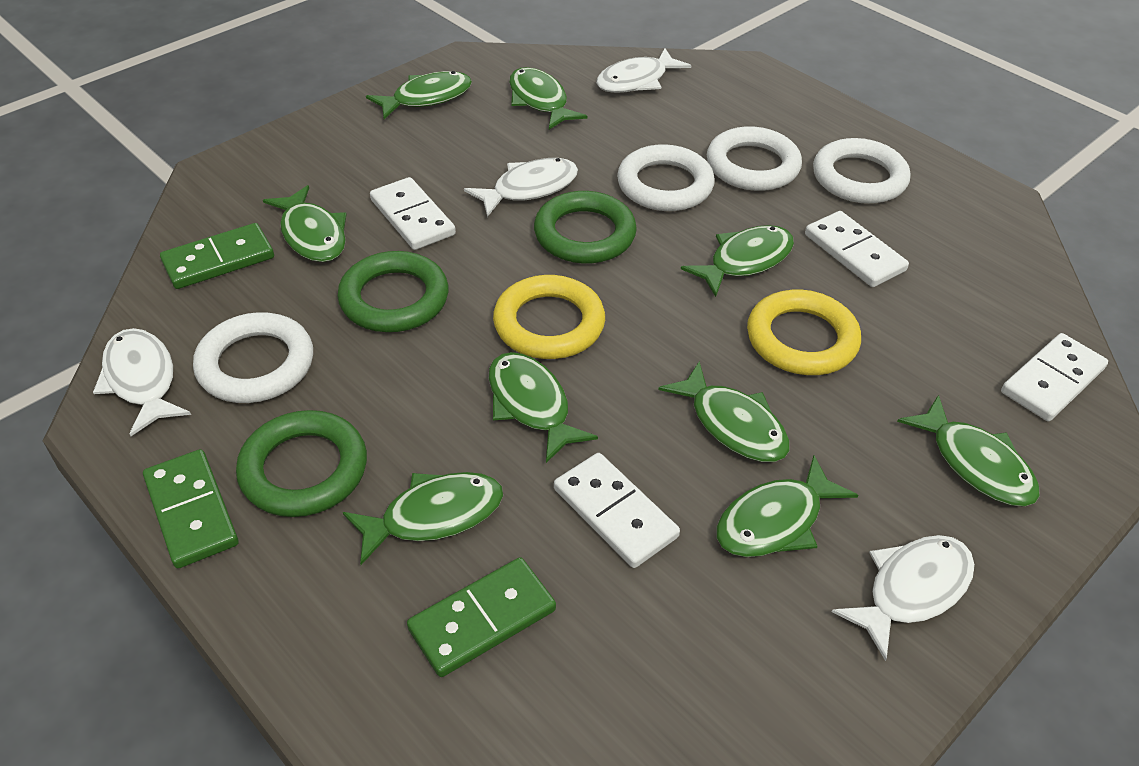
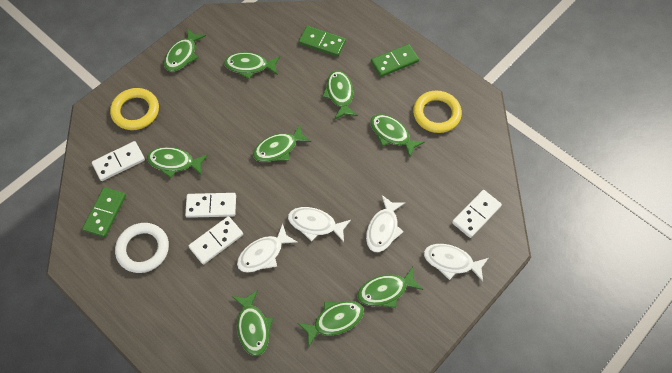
green ring: 3 -> 0
white ring: 4 -> 1

